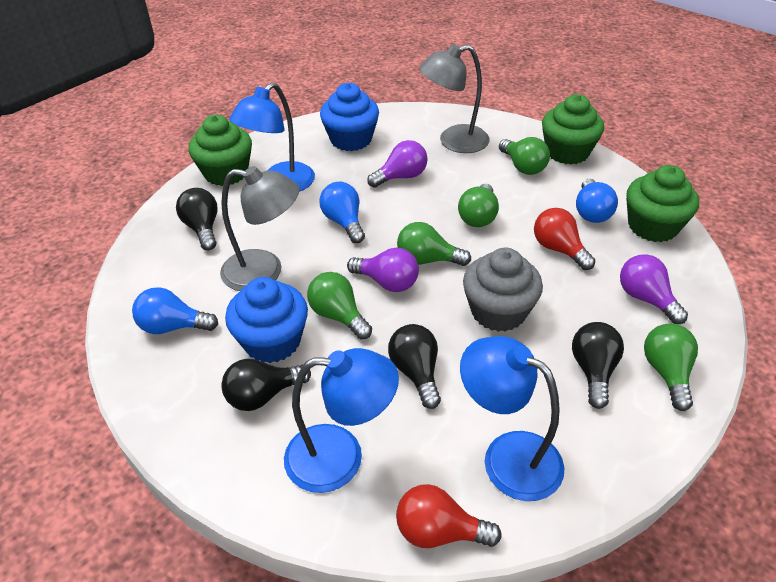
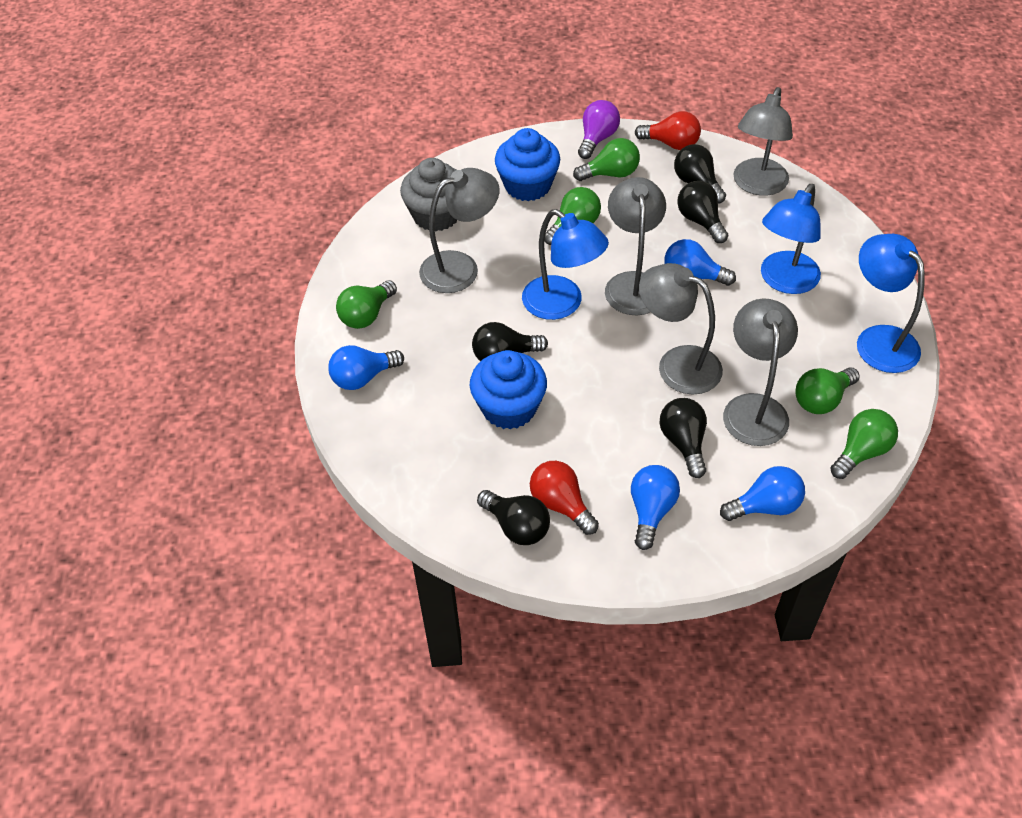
black light bulb: 4 -> 5
blue light bulb: 3 -> 4
green cupcake: 3 -> 0
grey lamp: 2 -> 5
purple light bulb: 3 -> 1

